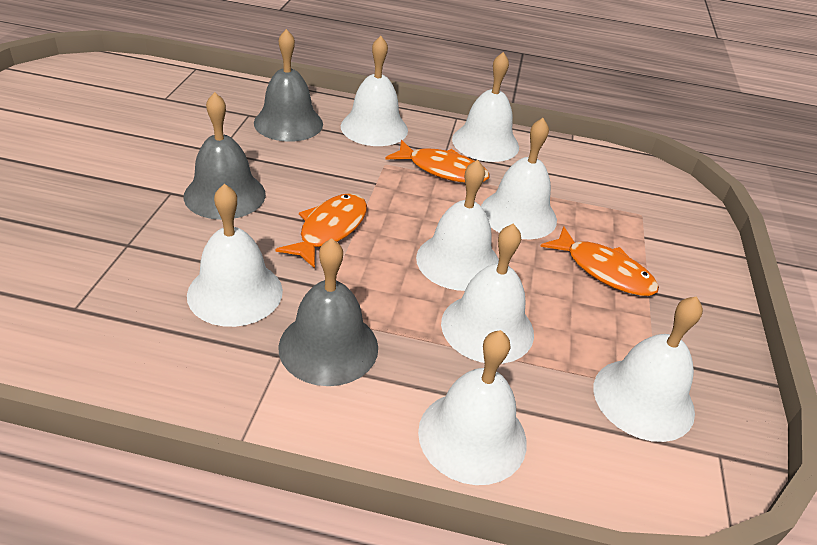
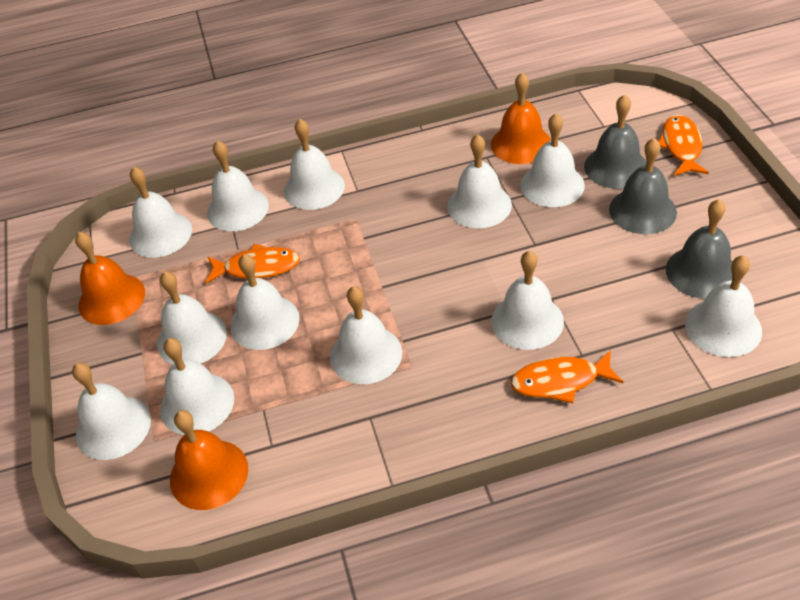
orange bell: 0 -> 3
white bell: 8 -> 12

